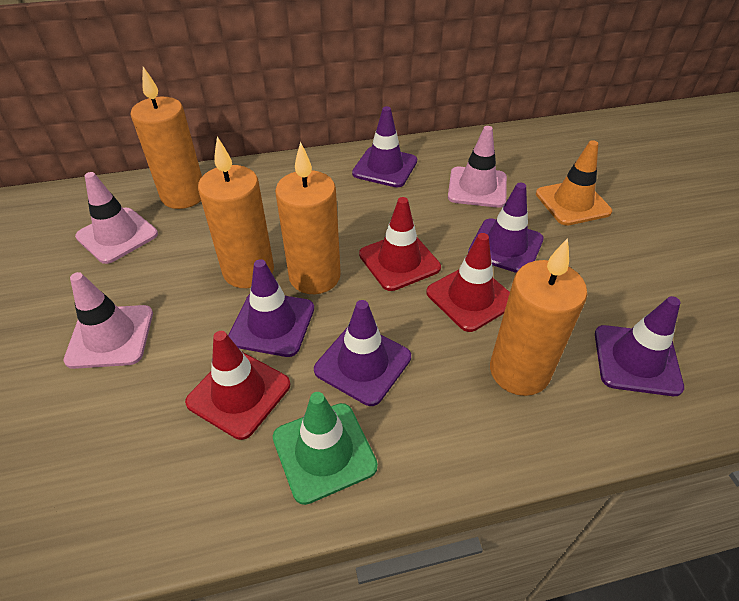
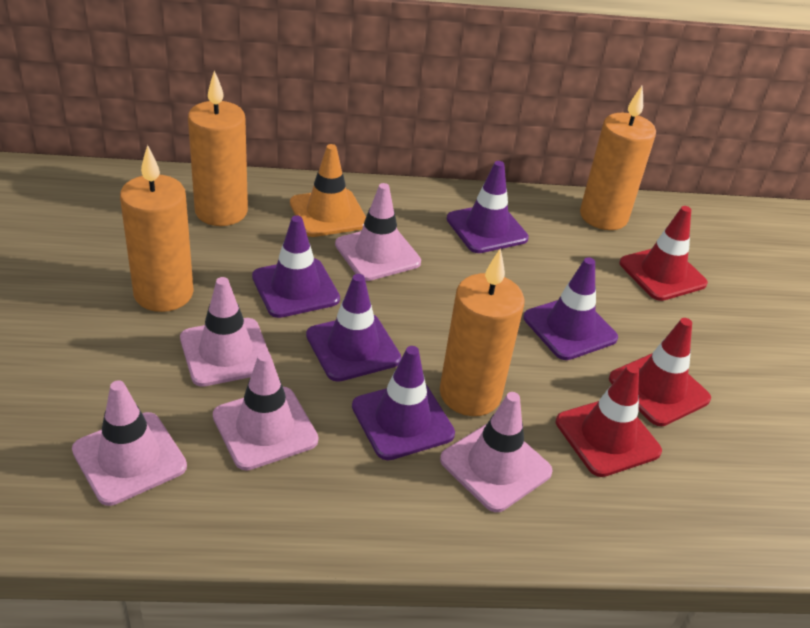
green traffic cone: 1 -> 0
pink traffic cone: 3 -> 5

